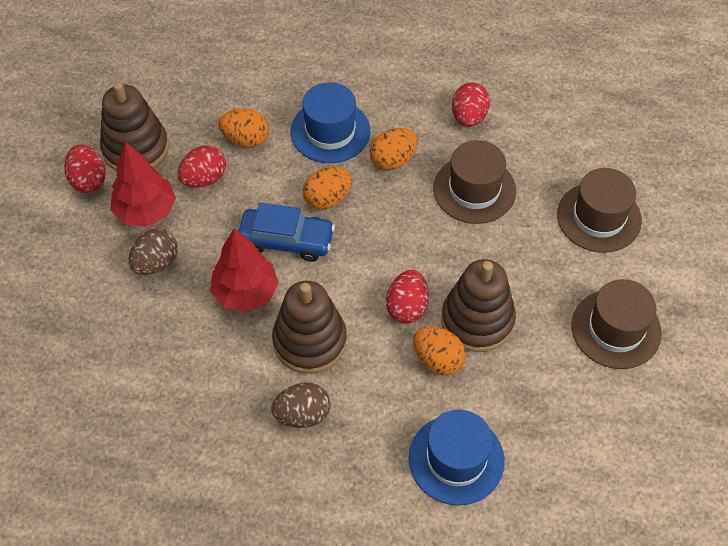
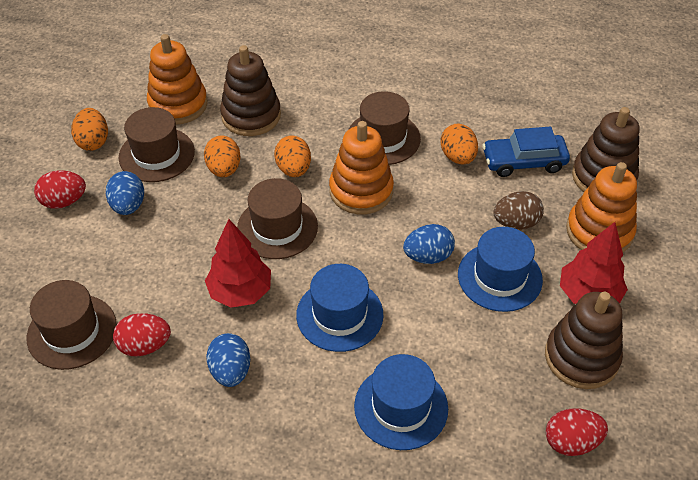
blue egg: 0 -> 3
blue hat: 2 -> 3
brown egg: 2 -> 1
brown hat: 3 -> 4
orange stacking toy: 0 -> 3
red egg: 4 -> 3

